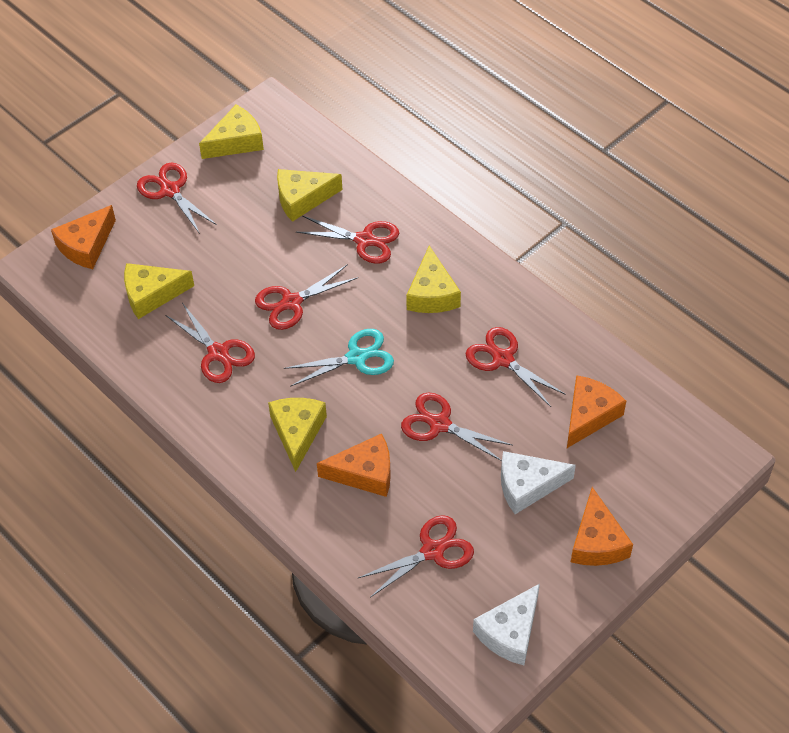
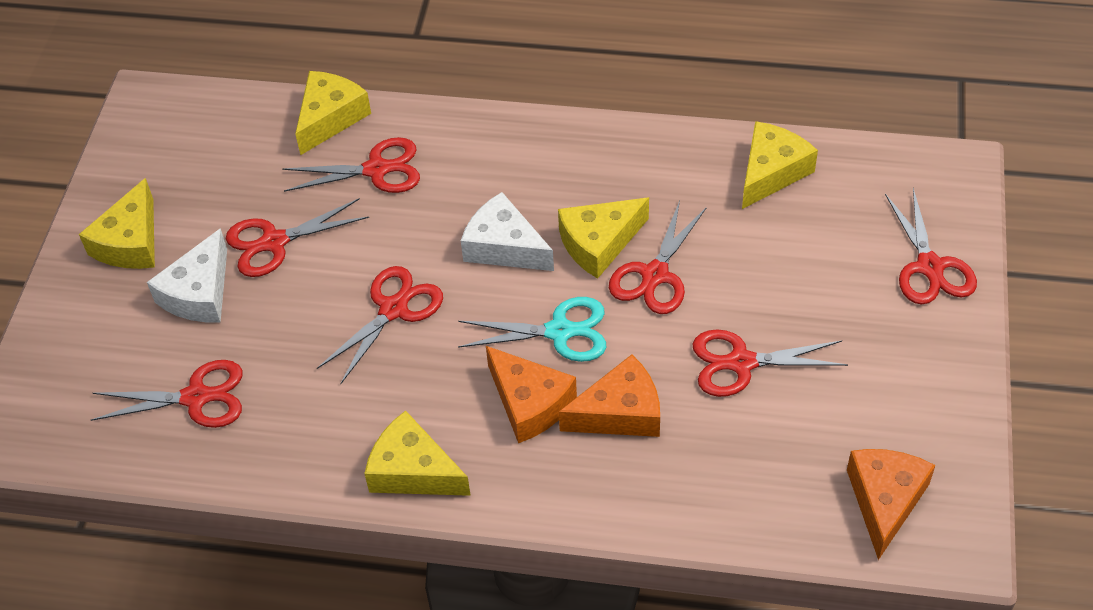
orange cheese: 4 -> 3

